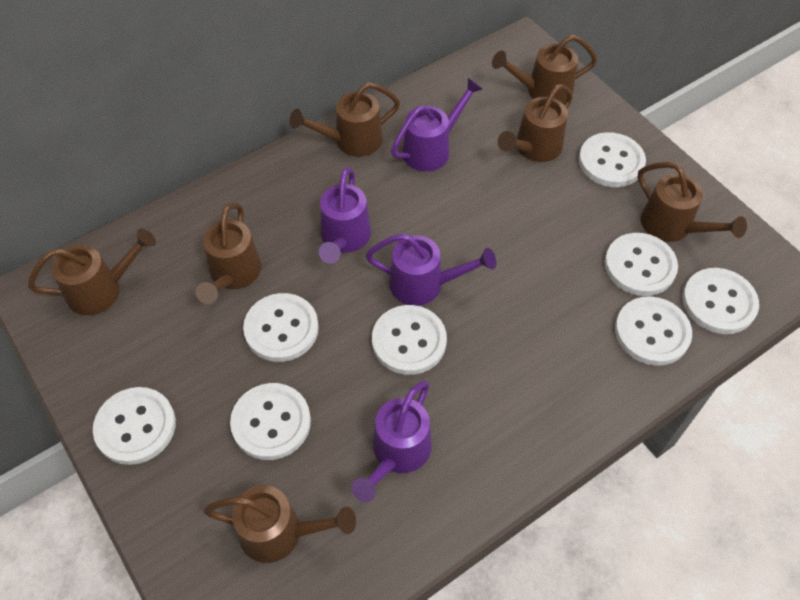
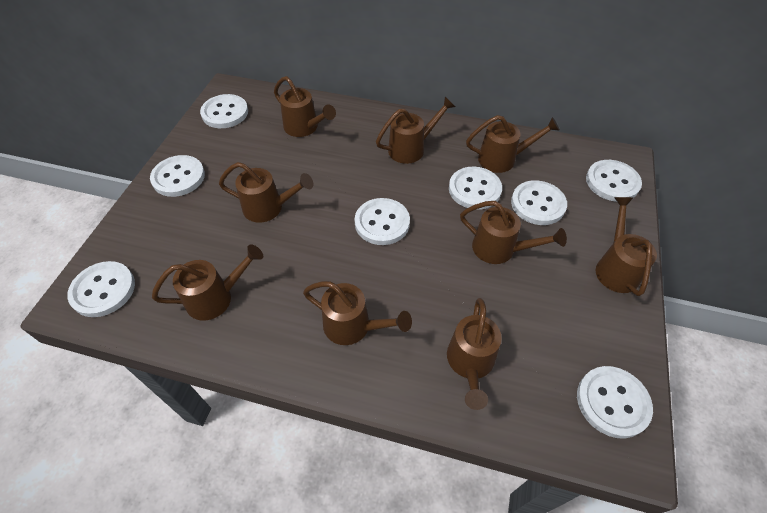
brown watering can: 7 -> 9
purple watering can: 4 -> 0

